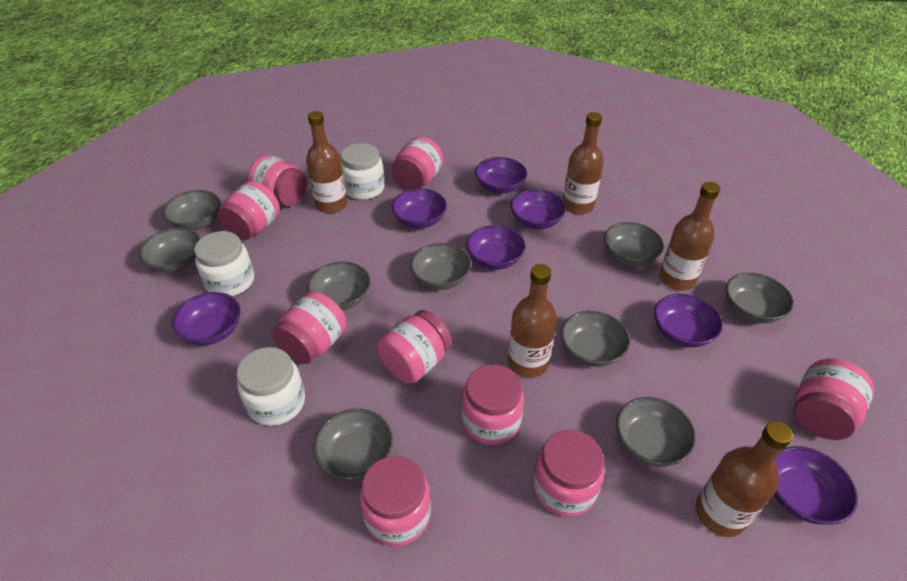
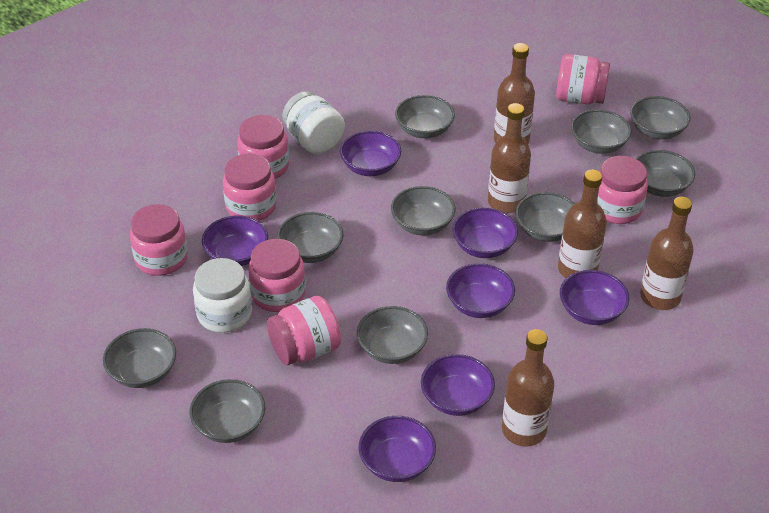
grey bowl: 9 -> 10
pink jar: 9 -> 7
white jar: 3 -> 2

